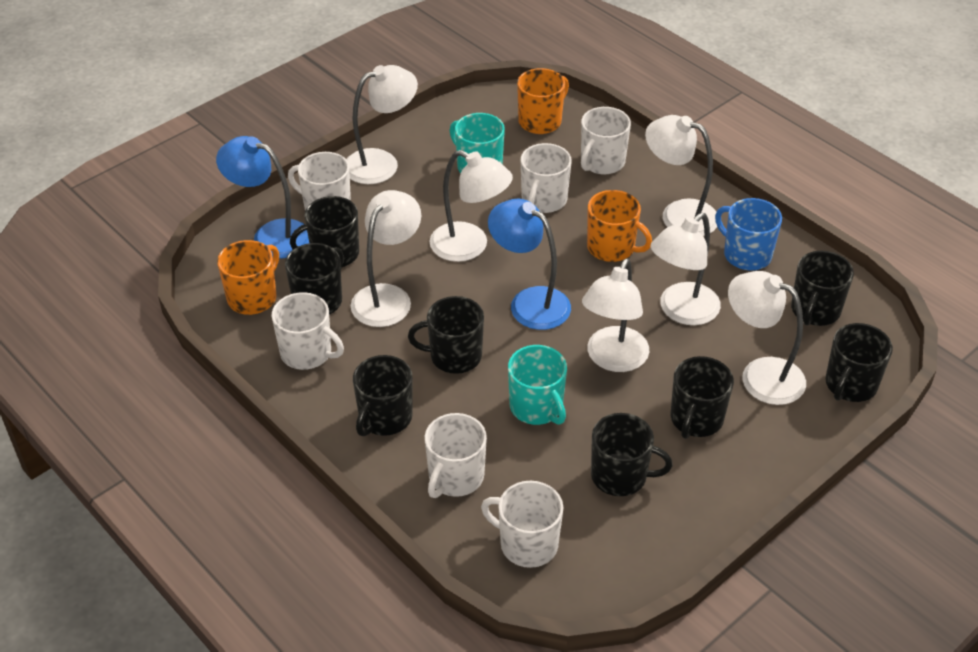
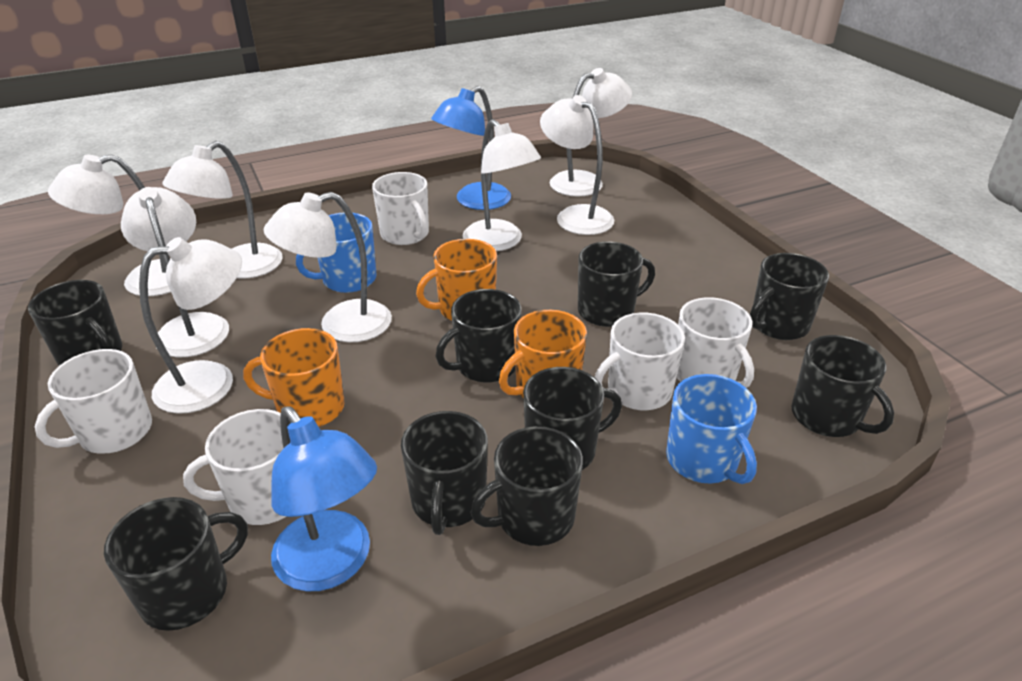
black mug: 8 -> 9
blue mug: 1 -> 2
turquoise mug: 2 -> 0
white lamp: 7 -> 8
white mug: 6 -> 5

